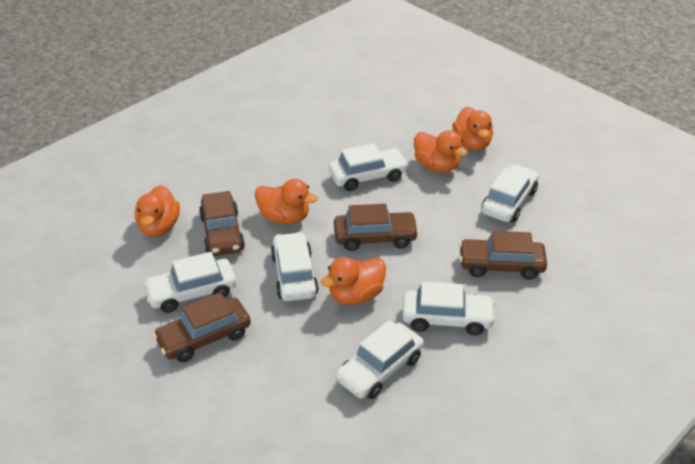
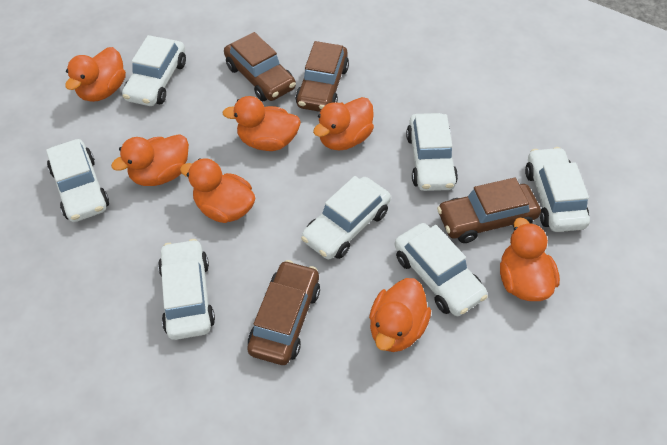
orange duck: 5 -> 7
white car: 6 -> 7

